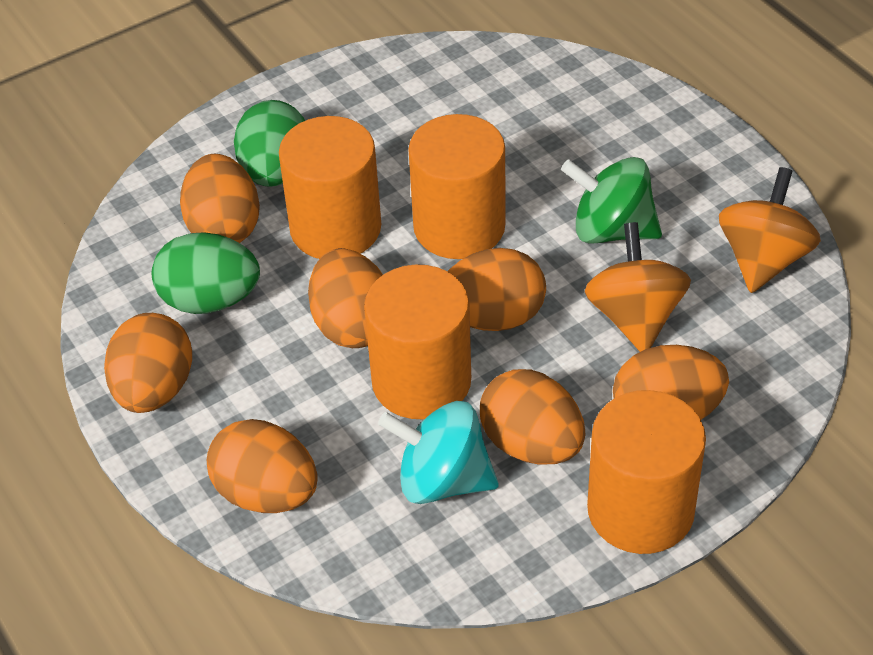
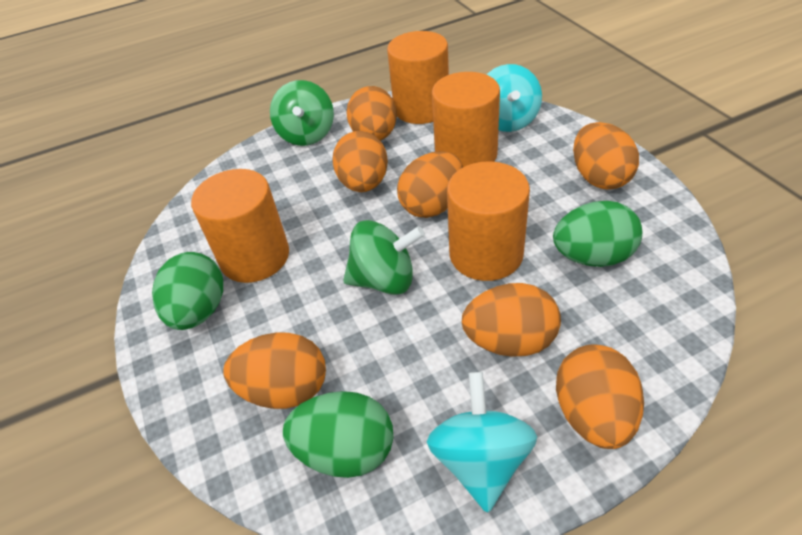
green egg: 2 -> 3
green spinning top: 1 -> 2
orange spinning top: 2 -> 0
turquoise spinning top: 1 -> 2

